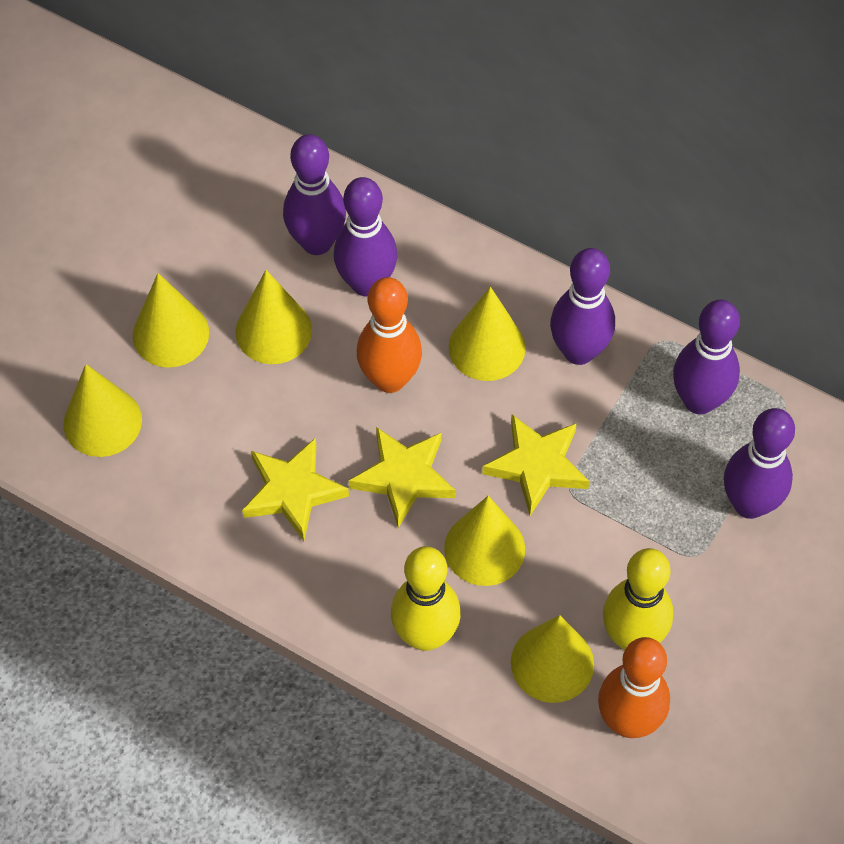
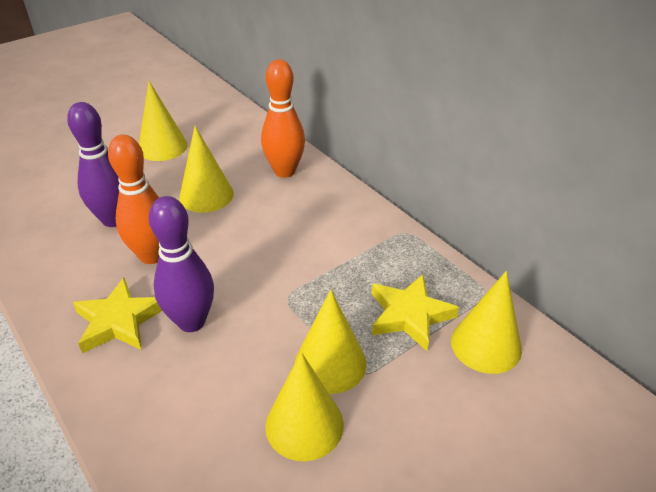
purple bowling pin: 5 -> 2
yellow bowling pin: 2 -> 0
yellow cone: 6 -> 5
yellow star: 3 -> 2

